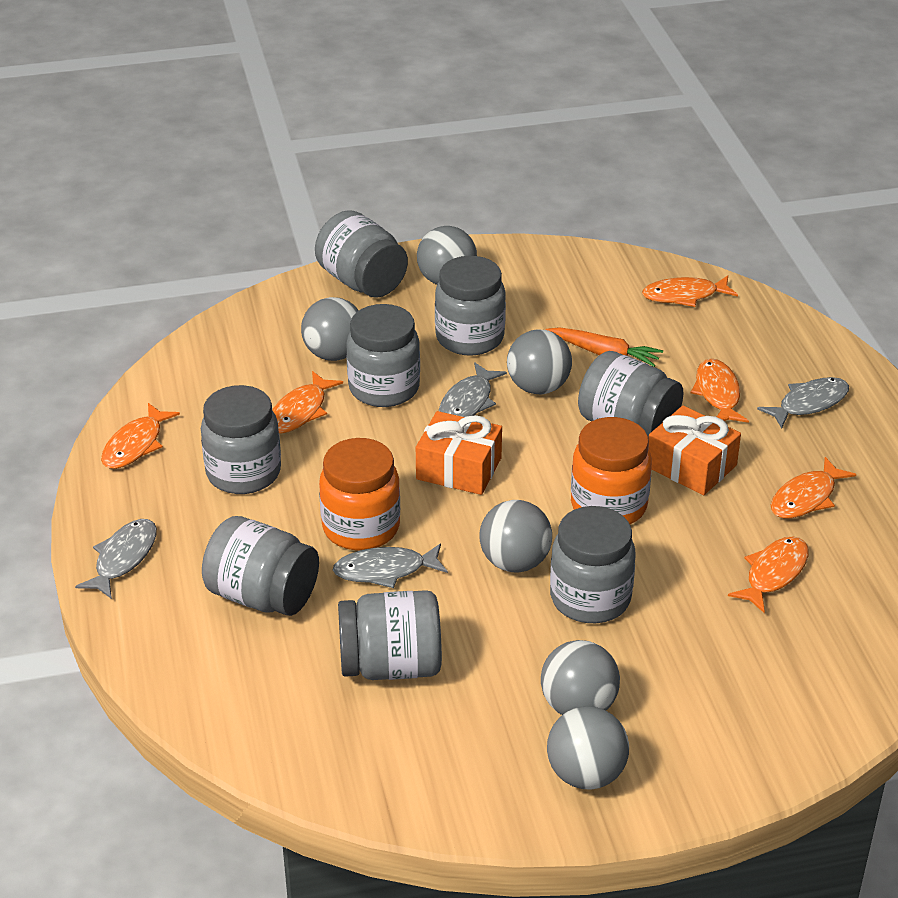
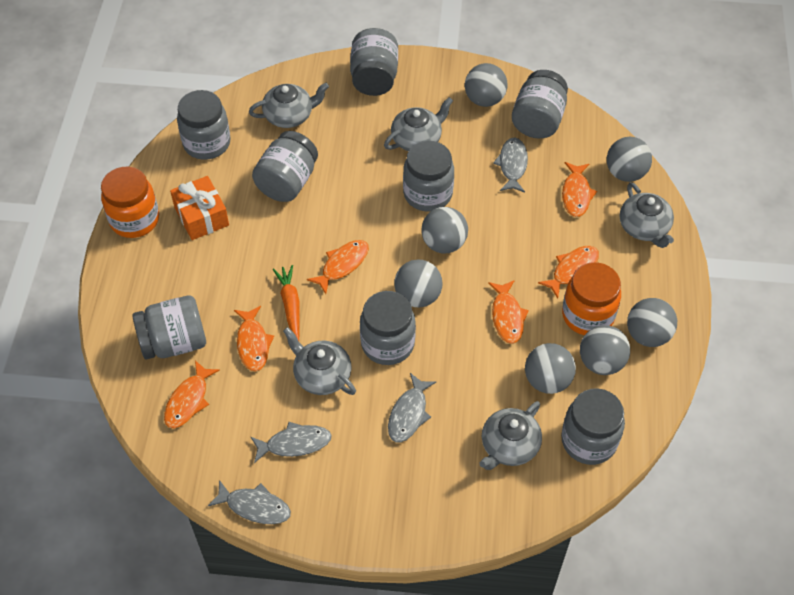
grey ball: 6 -> 7
grey teapot: 0 -> 5
orange gift: 2 -> 1

